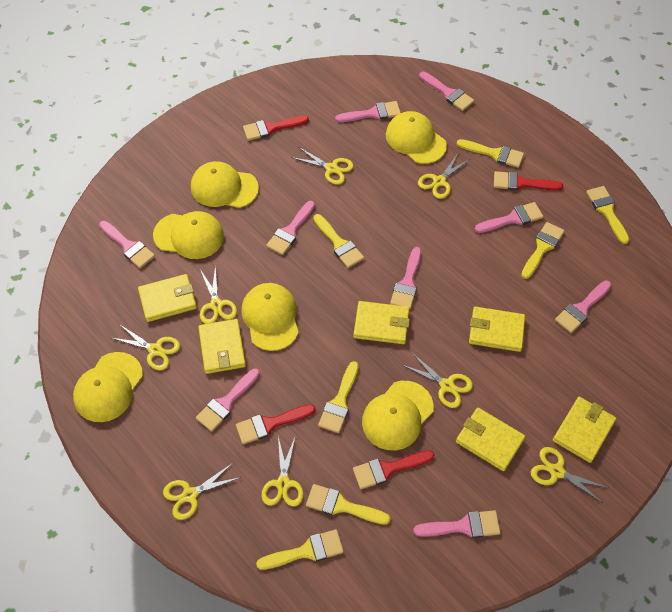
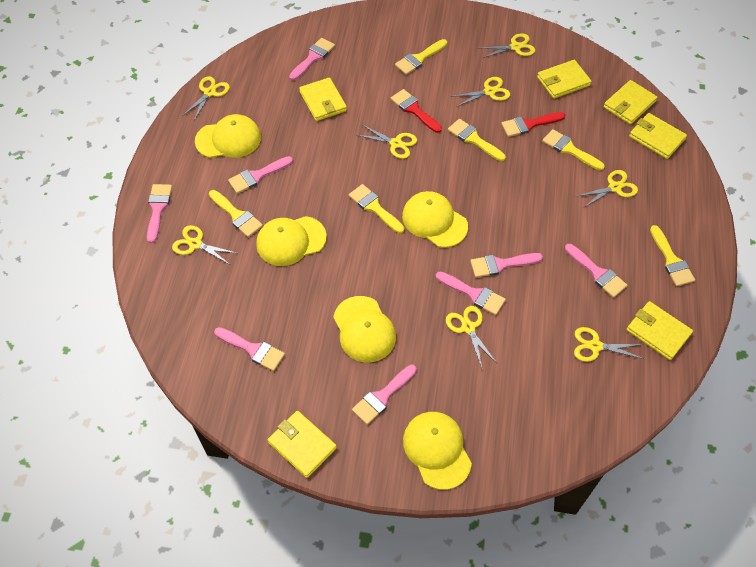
pink brush: 9 -> 8
red brush: 4 -> 2
yellow brush: 7 -> 6
yellow cap: 6 -> 5

